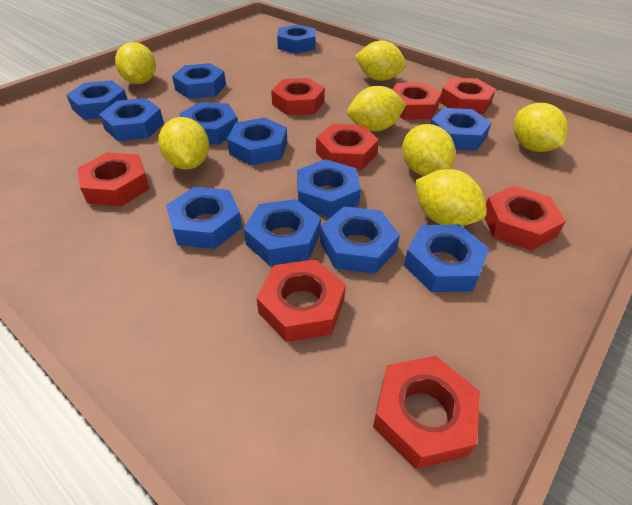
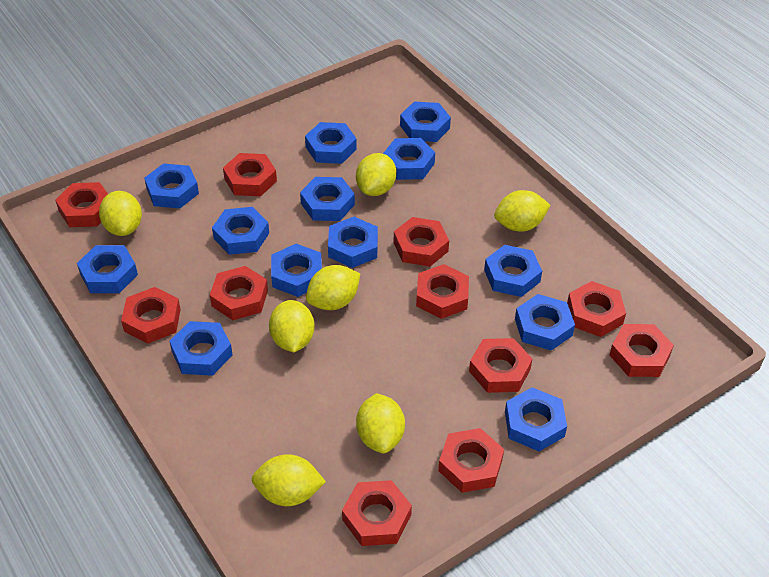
blue nut: 12 -> 13
red nut: 8 -> 11

